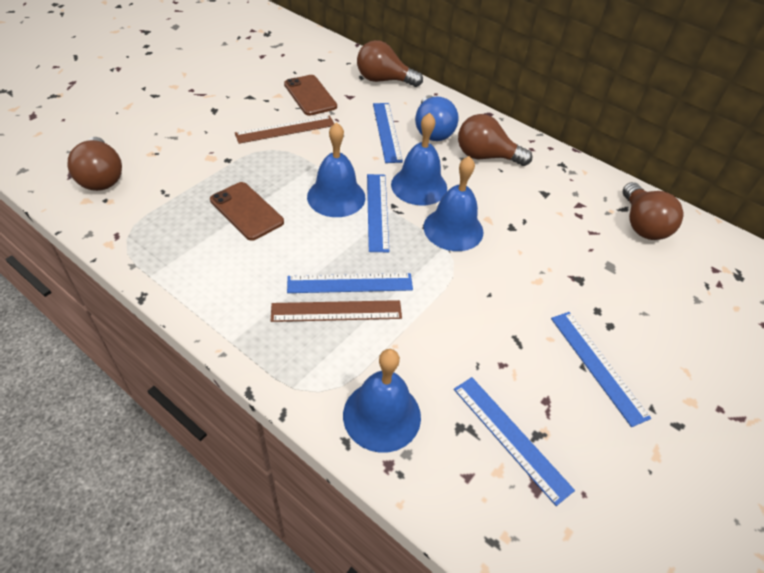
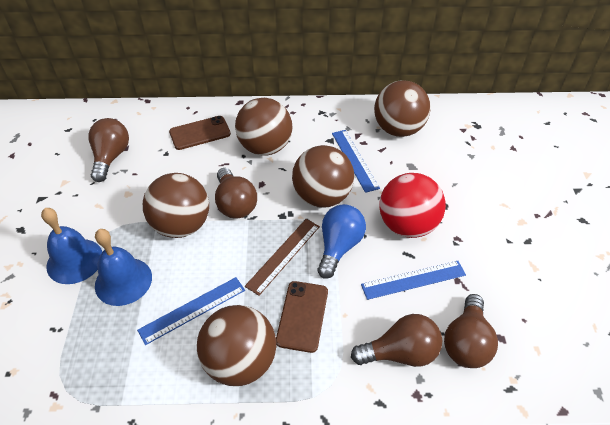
blue bell: 4 -> 2
blue ruler: 5 -> 3
brown ball: 0 -> 5
brown ruler: 2 -> 1
red ball: 0 -> 1

